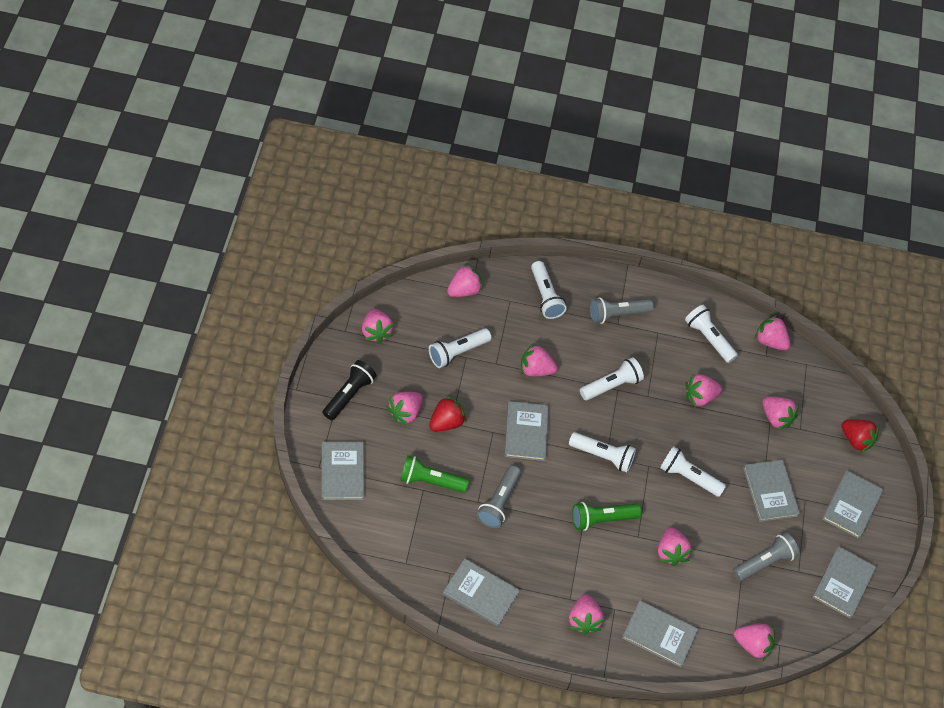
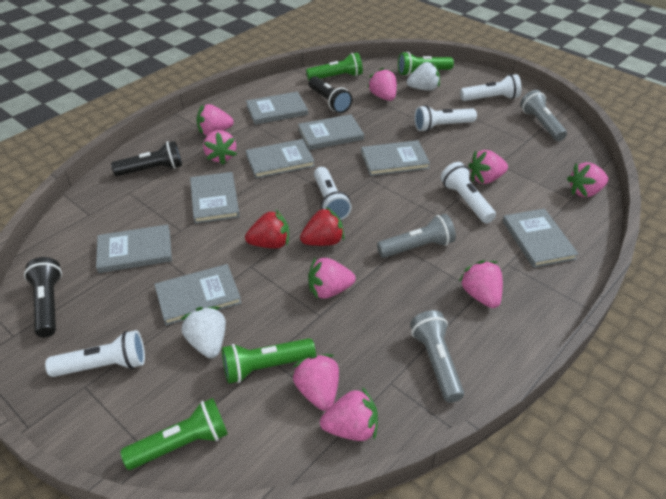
black flashlight: 1 -> 3
green flashlight: 2 -> 4
grey book: 7 -> 8
pink strawberry: 10 -> 9
white flashlight: 6 -> 5
white strawberry: 0 -> 2

